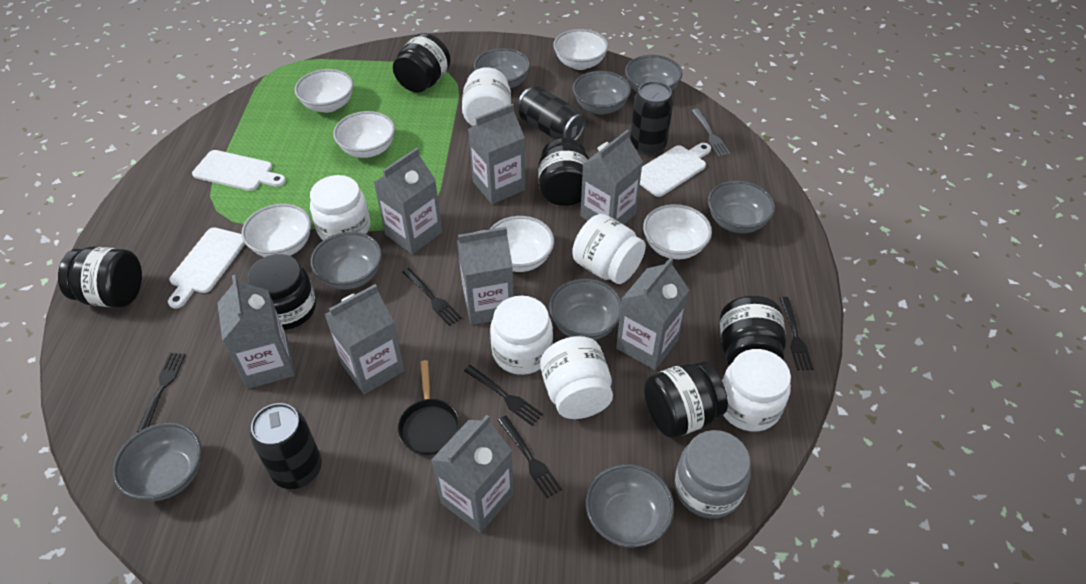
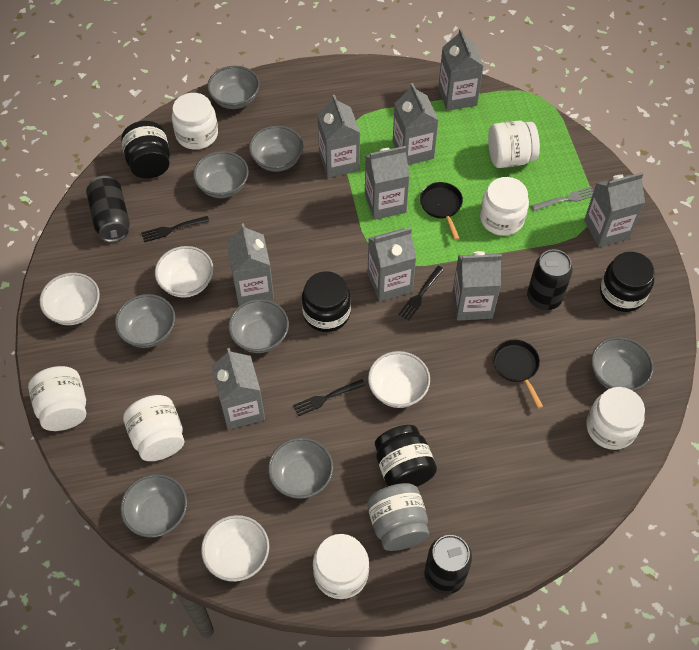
black fork: 5 -> 3
black jar: 6 -> 4
black pan: 1 -> 2
grey carton: 8 -> 9
white bowl: 6 -> 4
white cutting board: 3 -> 0
white jar: 6 -> 7

